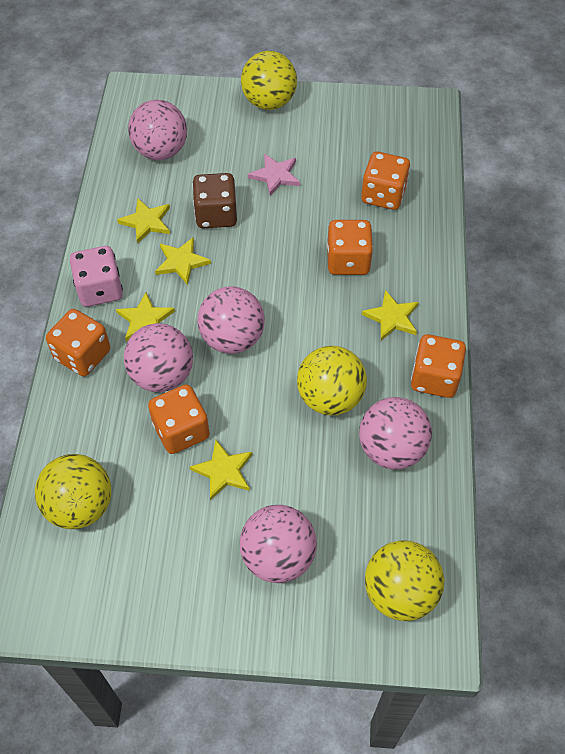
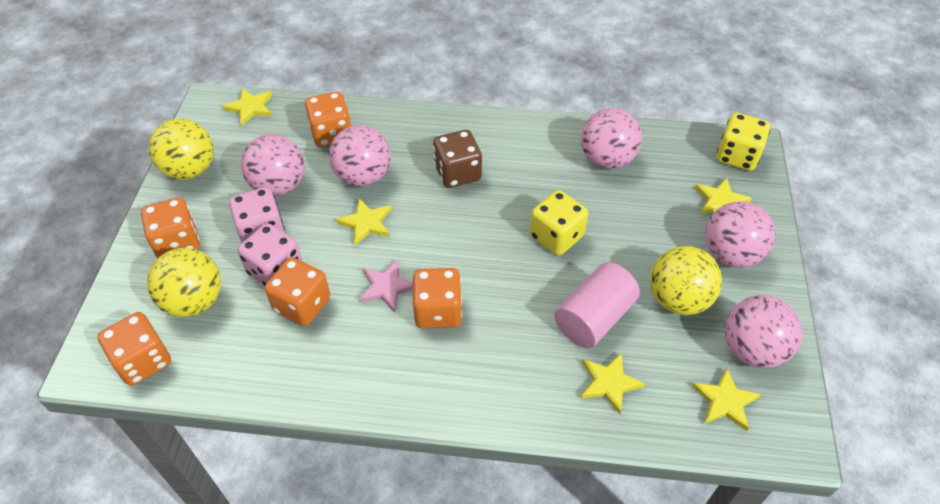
pink cylinder: 0 -> 1
pink dice: 1 -> 2
yellow ball: 4 -> 3
yellow dice: 0 -> 2

